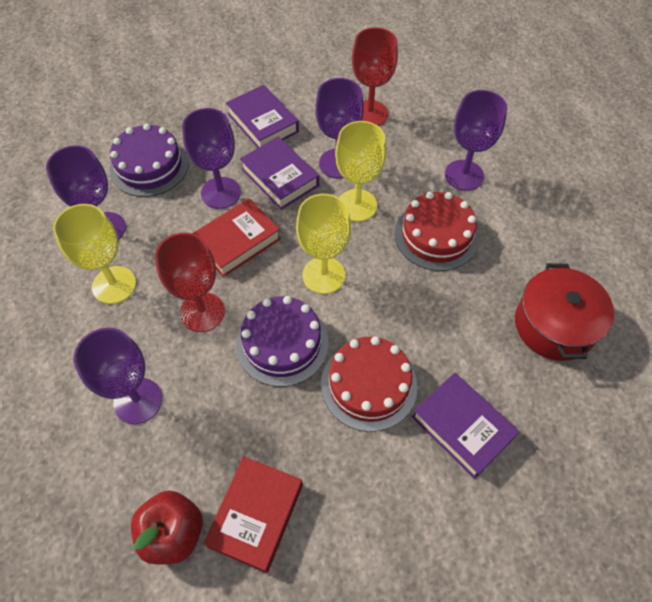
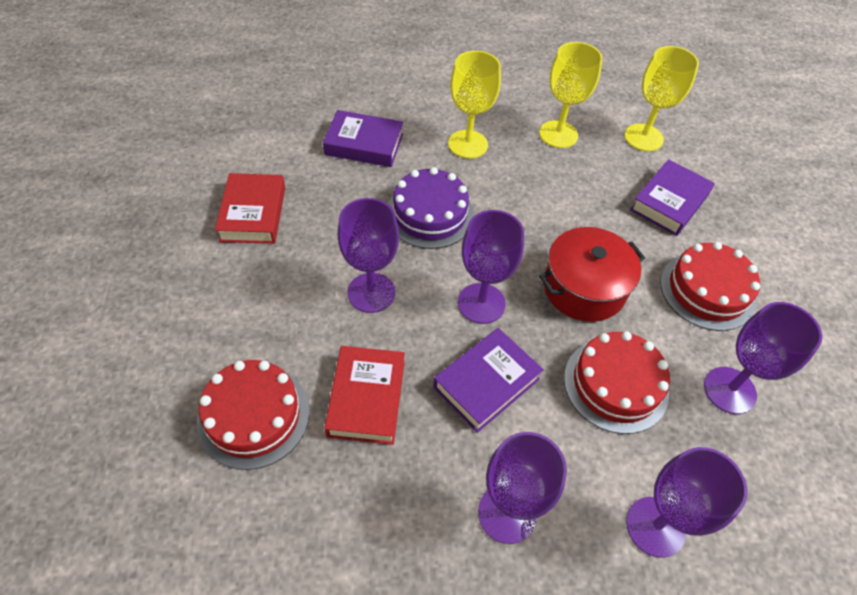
purple cake: 2 -> 1
red apple: 1 -> 0
red cake: 2 -> 3
red goblet: 2 -> 0

